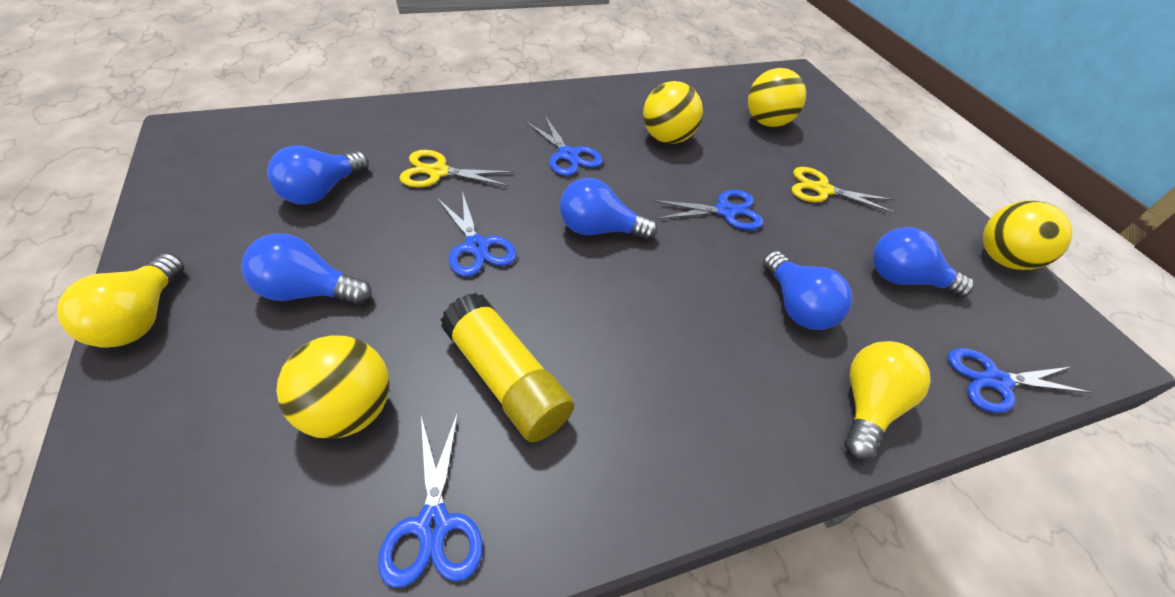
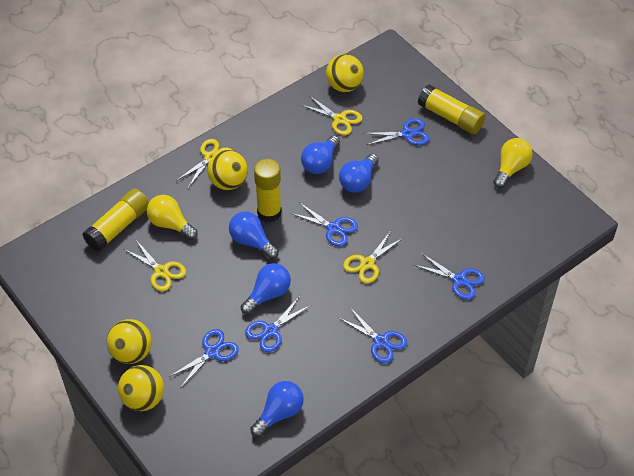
blue scissors: 5 -> 6
yellow glue stick: 1 -> 3
yellow scissors: 2 -> 4

